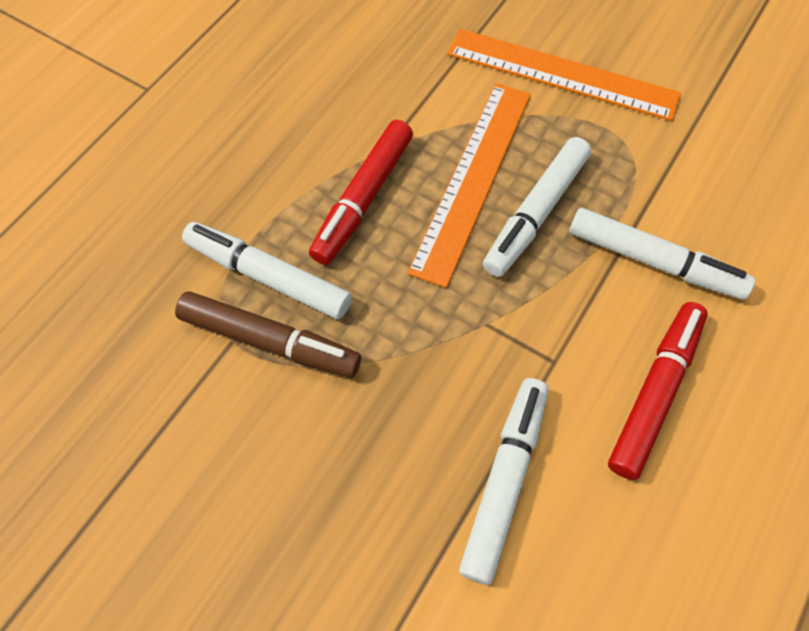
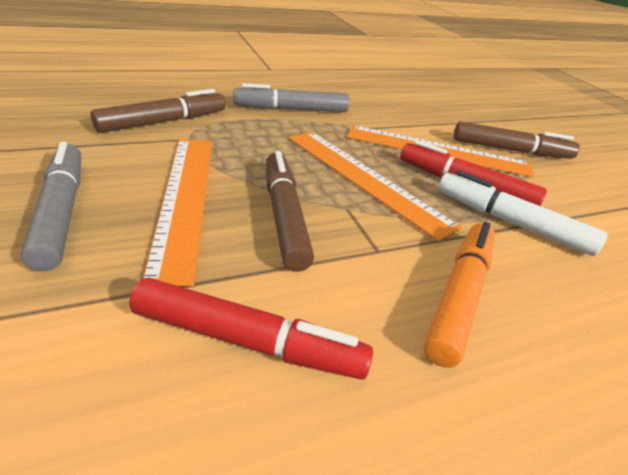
brown marker: 1 -> 3
grey marker: 0 -> 2
orange marker: 0 -> 1
orange ruler: 2 -> 3
white marker: 4 -> 1

